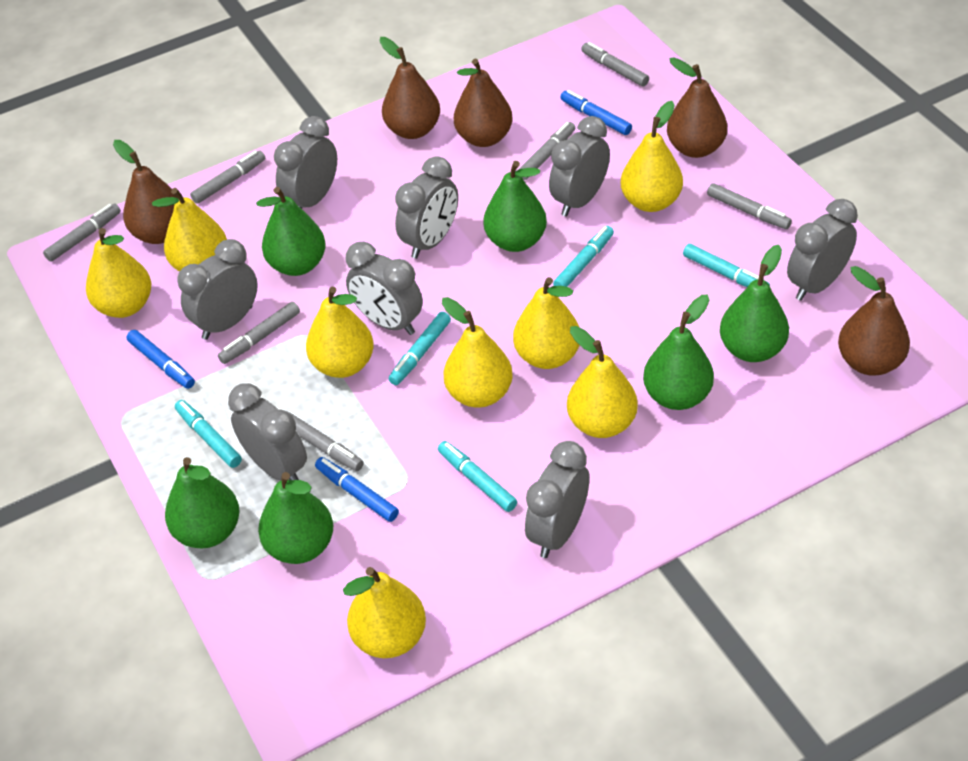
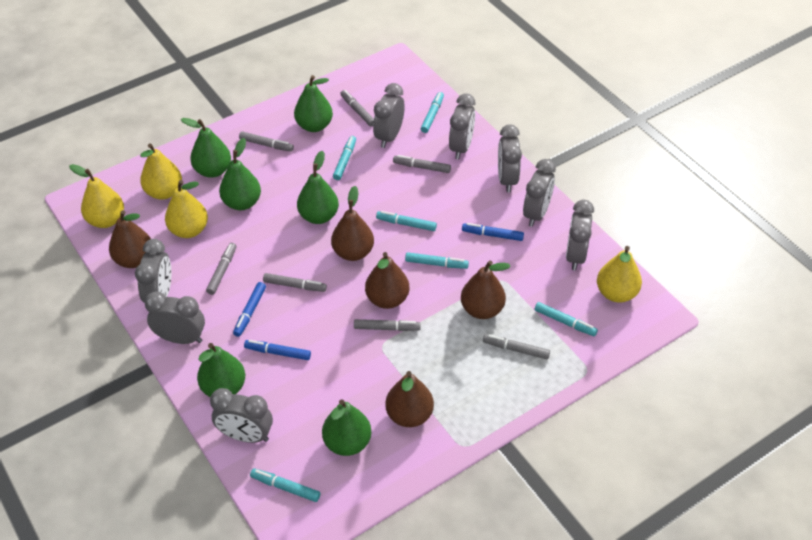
turquoise marker: 5 -> 6
yellow pear: 8 -> 4

